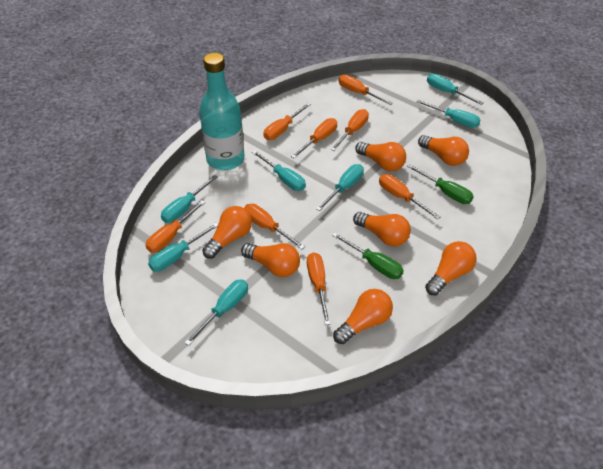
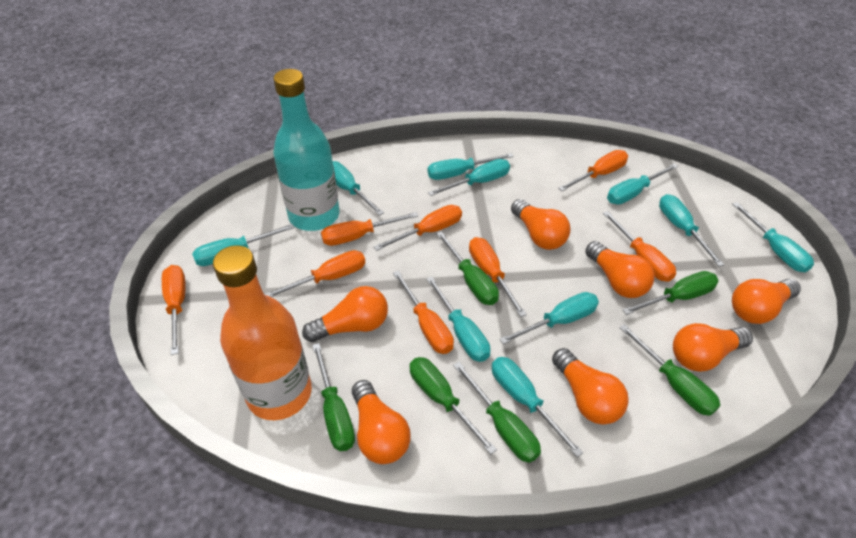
green screwdriver: 2 -> 6
orange bottle: 0 -> 1
turquoise screwdriver: 7 -> 10

